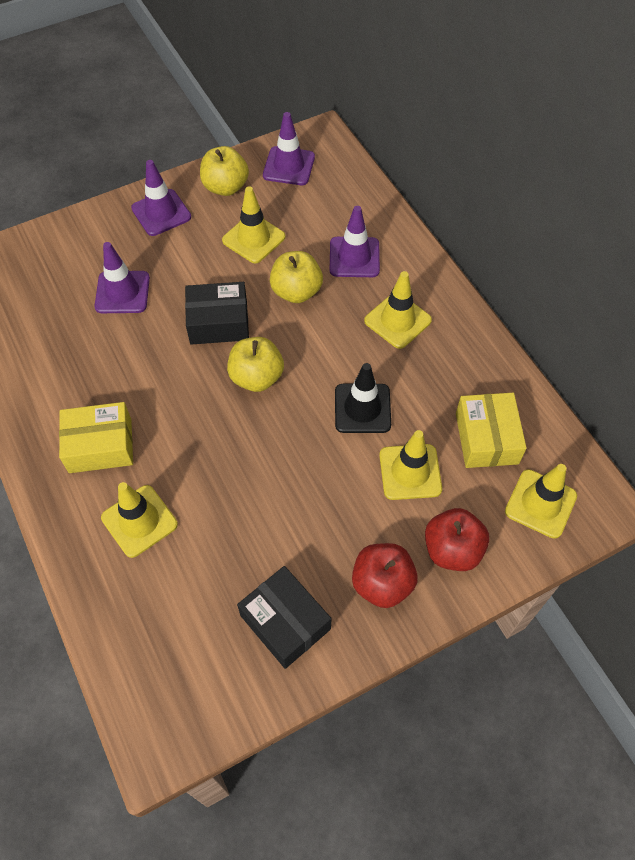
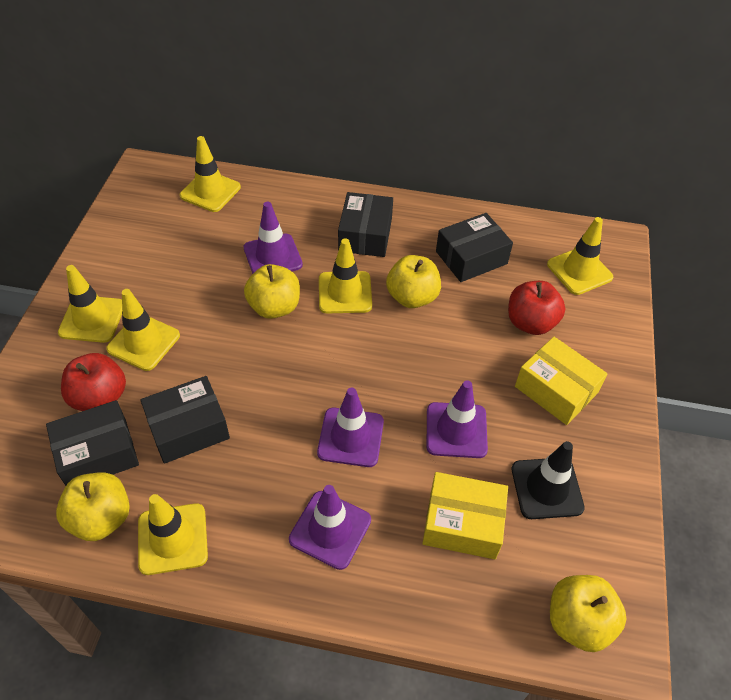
black box: 2 -> 4
yellow apple: 3 -> 4
yellow traffic cone: 5 -> 6

